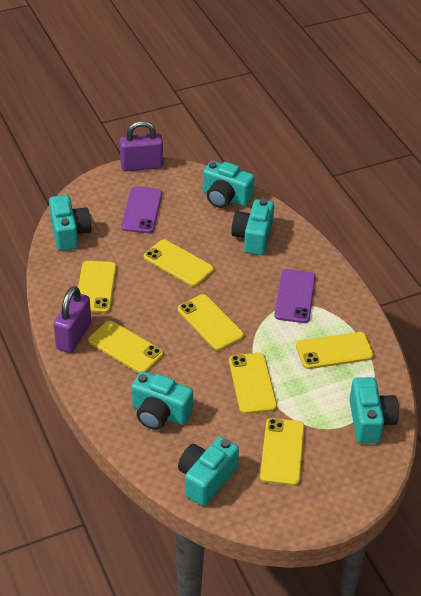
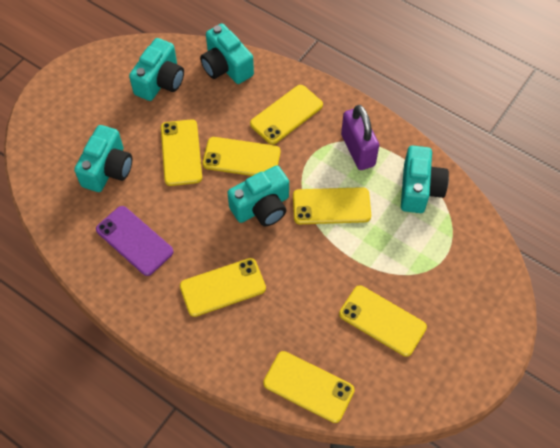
purple padlock: 2 -> 1
purple phone: 2 -> 1
turquoise camera: 6 -> 5

